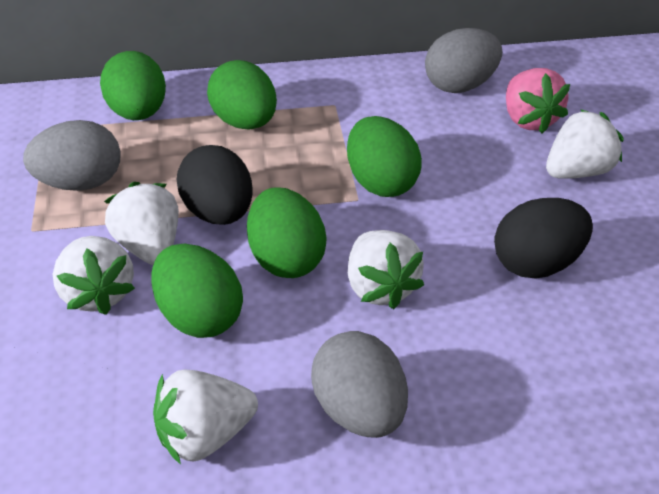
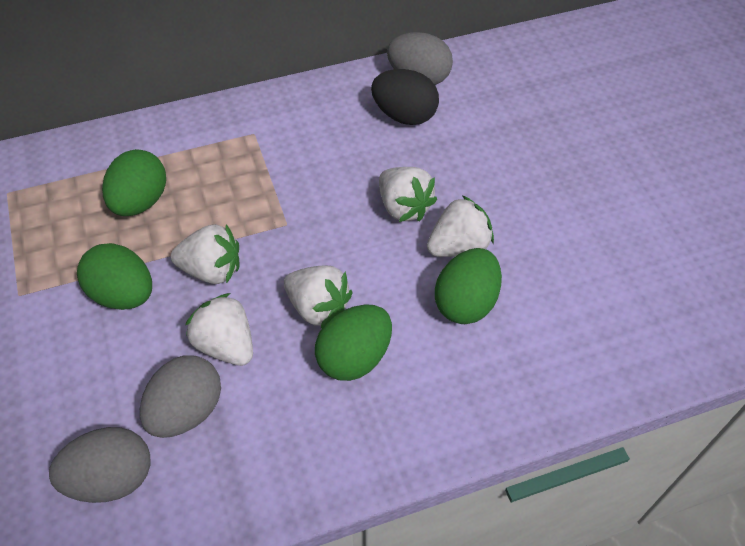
black egg: 2 -> 1
green egg: 5 -> 4
pink strawberry: 1 -> 0

